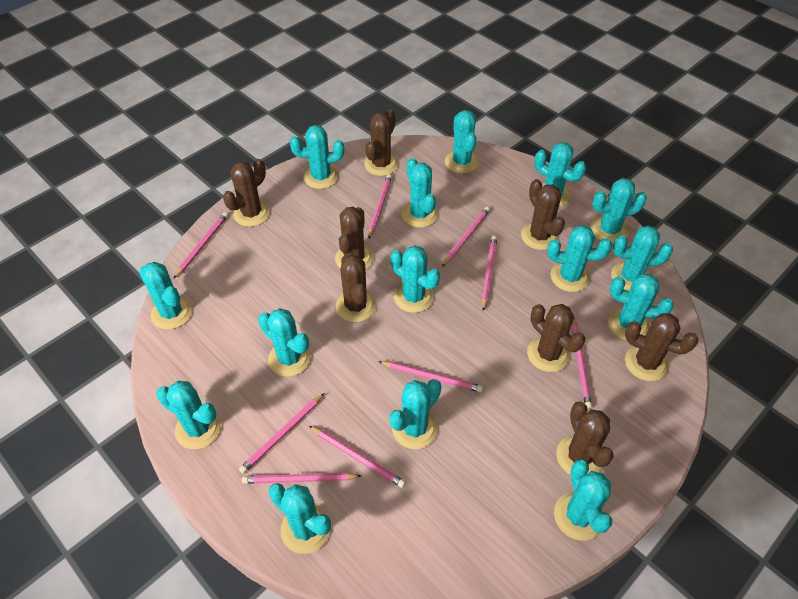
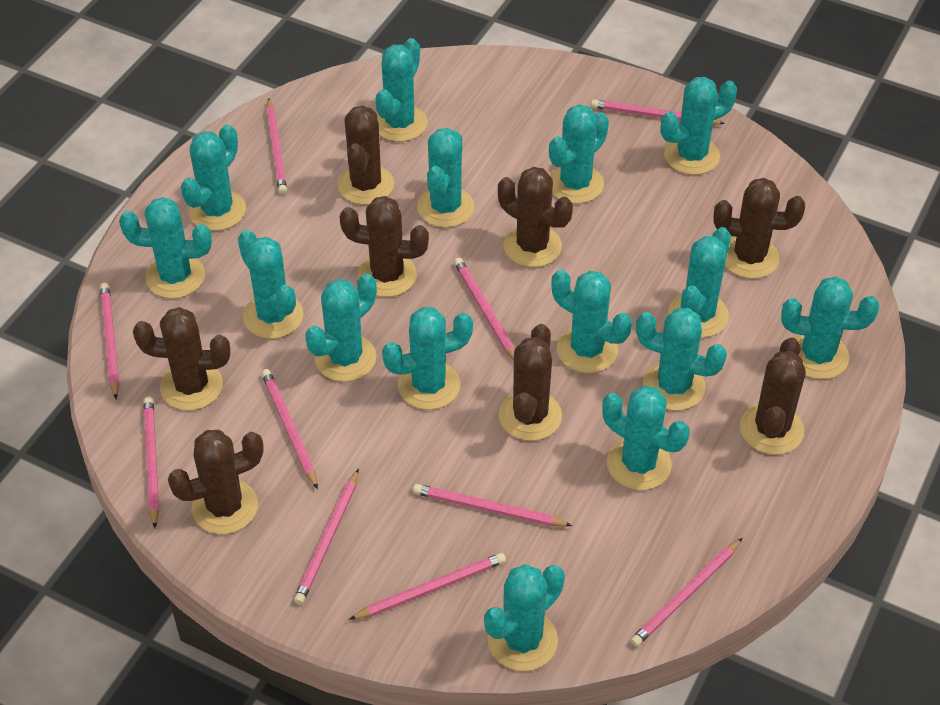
pink pencil: 9 -> 10

